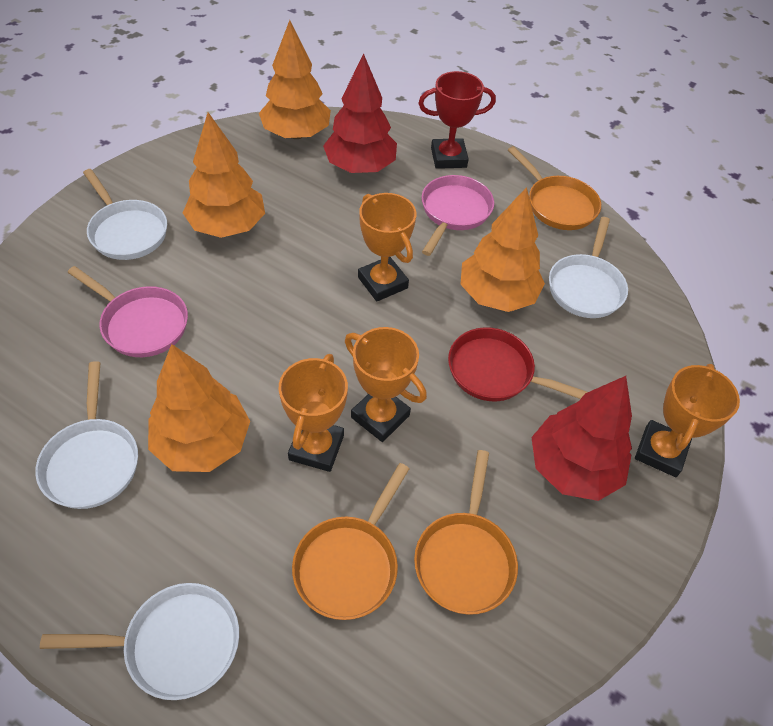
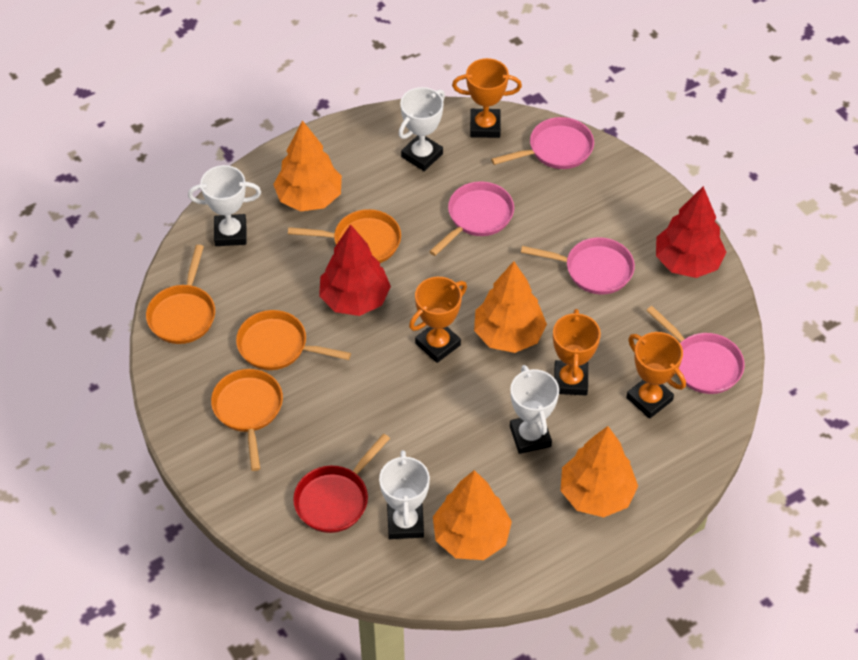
orange pan: 3 -> 4
pink pan: 2 -> 4
red trophy: 1 -> 0
white pan: 4 -> 0
white trophy: 0 -> 4

